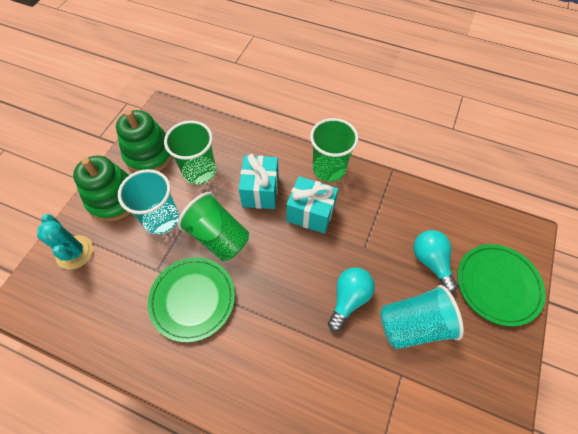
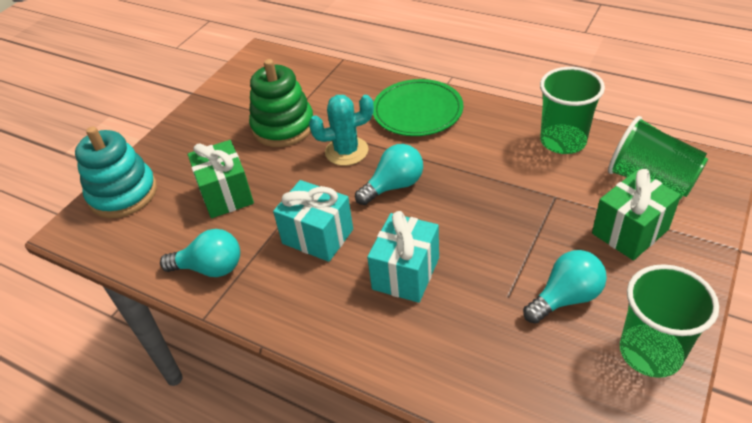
green gift: 0 -> 2
green plate: 2 -> 1
green stacking toy: 2 -> 1
turquoise cup: 2 -> 0
turquoise light bulb: 2 -> 3
turquoise stacking toy: 0 -> 1

